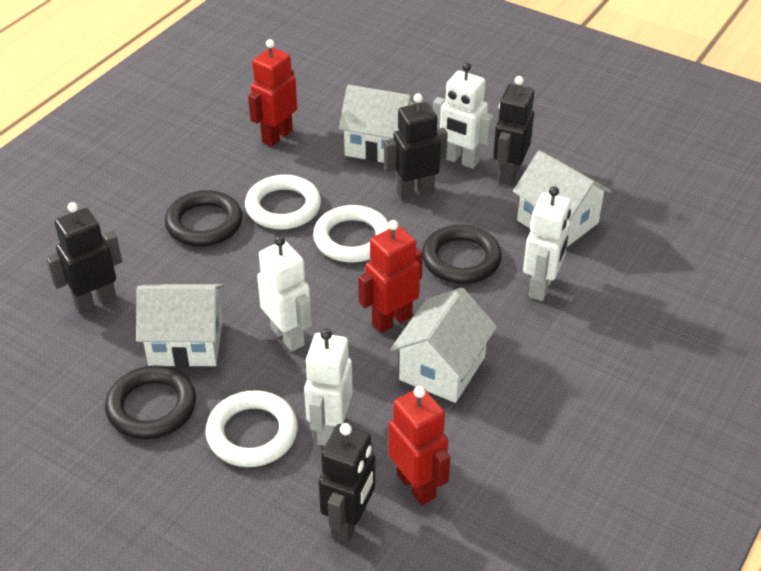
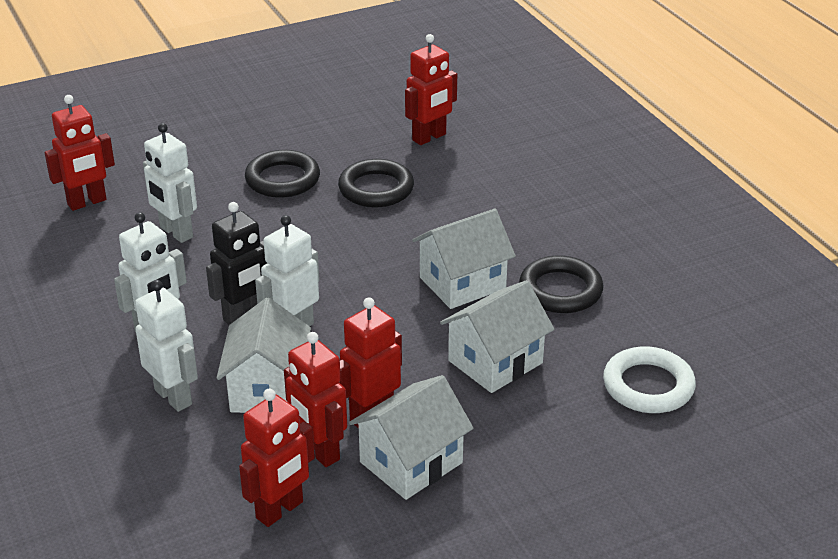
black robot: 4 -> 1
red robot: 3 -> 5
white ring: 3 -> 1

